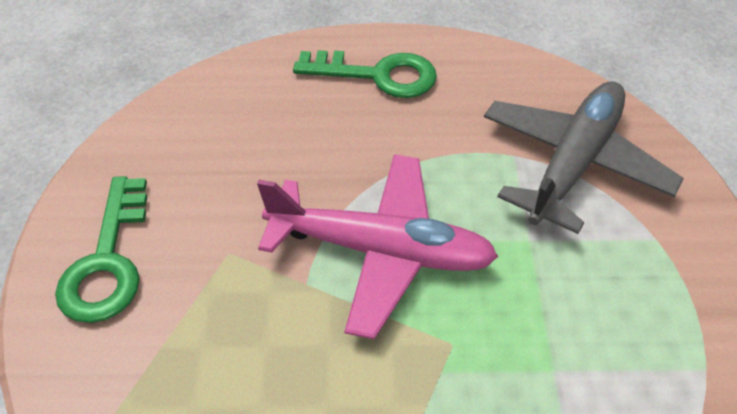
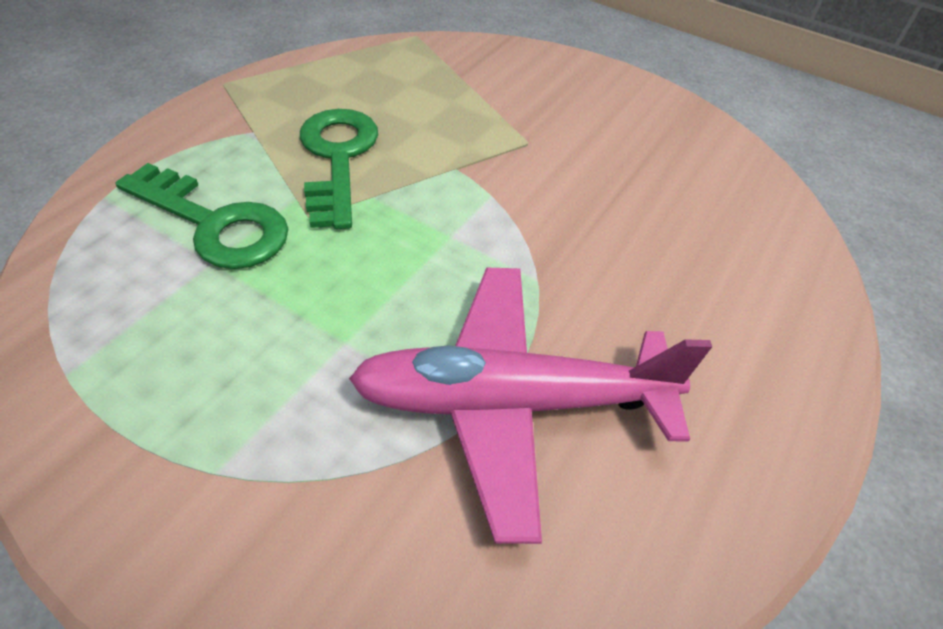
grey plane: 1 -> 0

